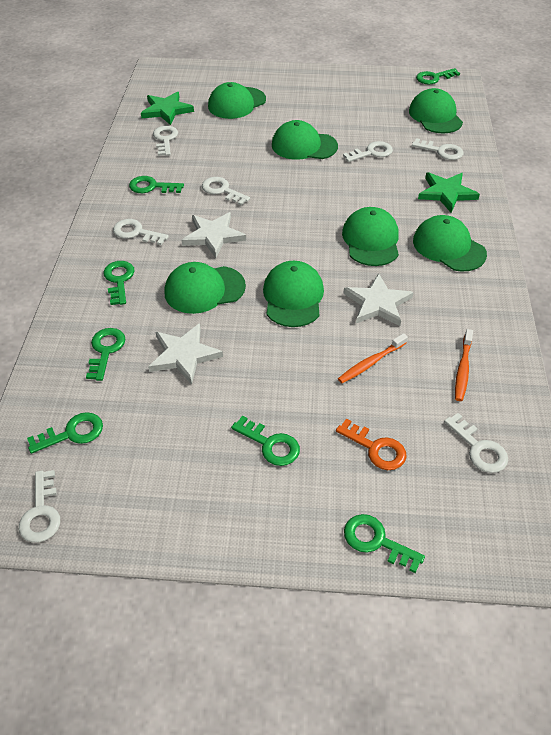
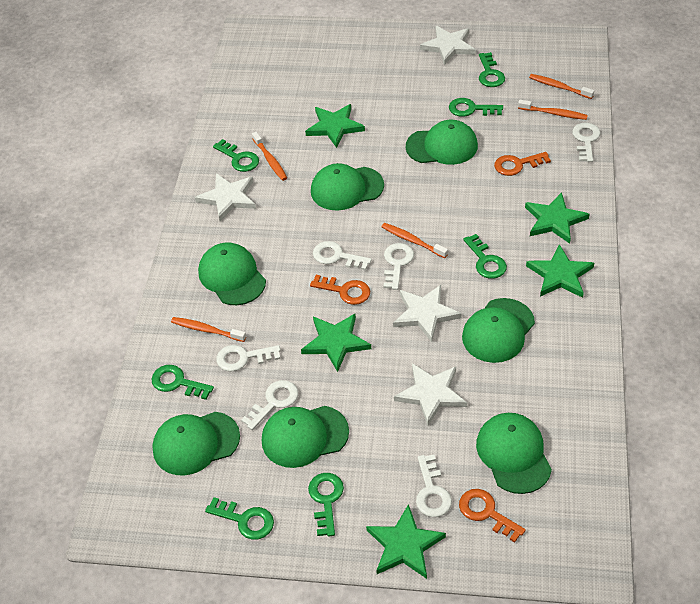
green star: 2 -> 5
orange key: 1 -> 3
orange toothbrush: 2 -> 5
white key: 7 -> 6
white star: 3 -> 4

